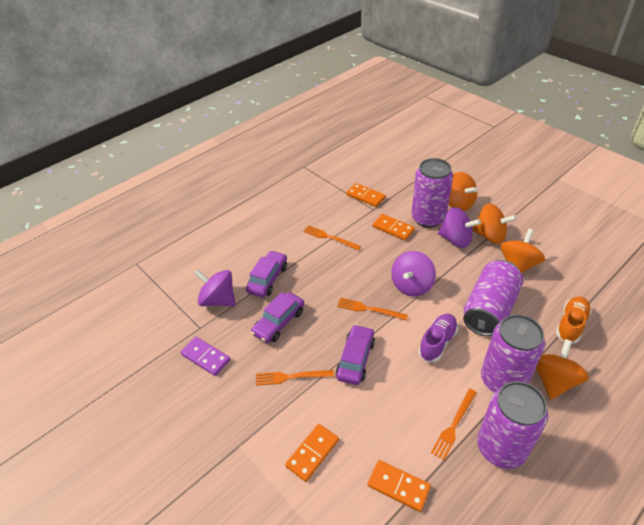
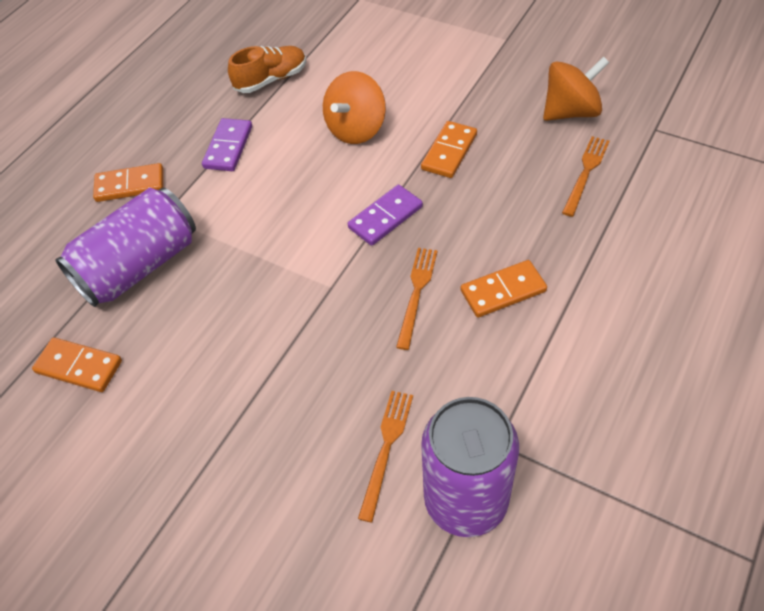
orange fork: 4 -> 3
orange spinning top: 4 -> 2
purple can: 4 -> 2
purple car: 3 -> 0
purple domino: 1 -> 2
purple shoe: 1 -> 0
purple spinning top: 3 -> 0

